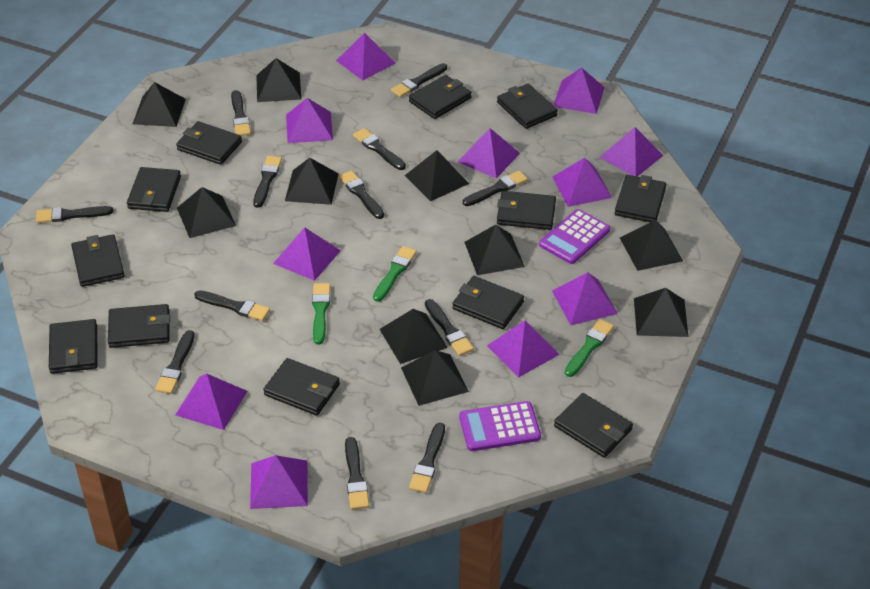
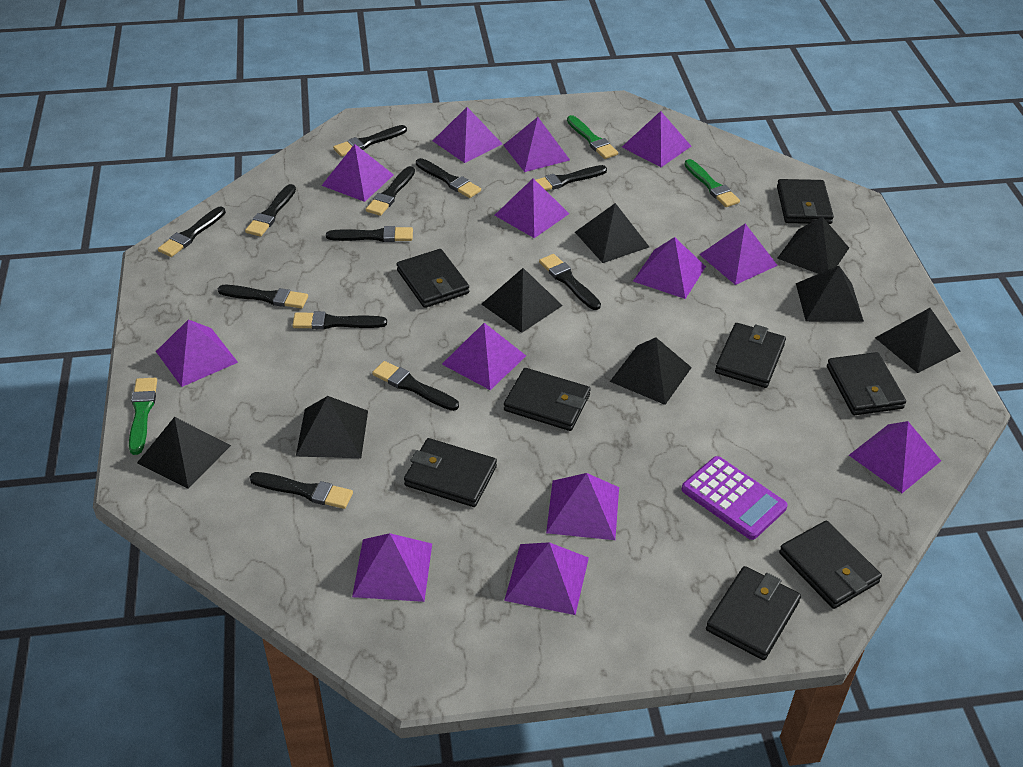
black pyramid: 10 -> 8
black wallet: 12 -> 8
purple calculator: 2 -> 1
purple pyramid: 11 -> 13

